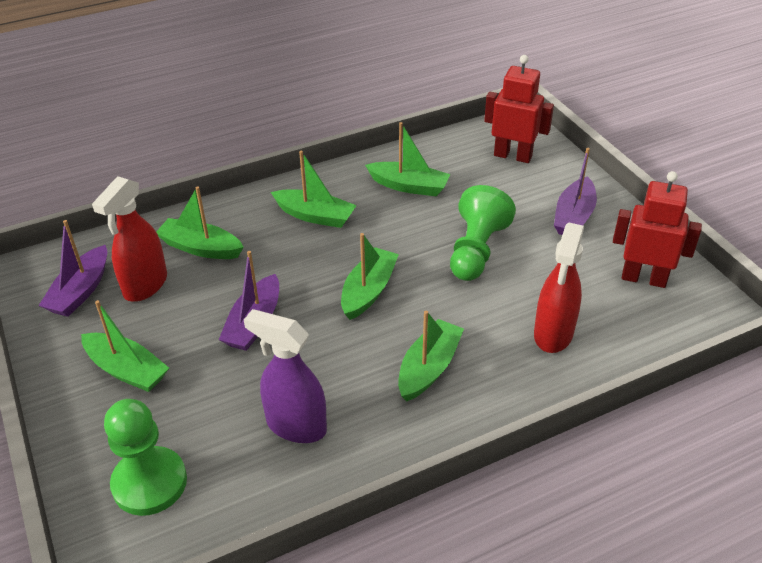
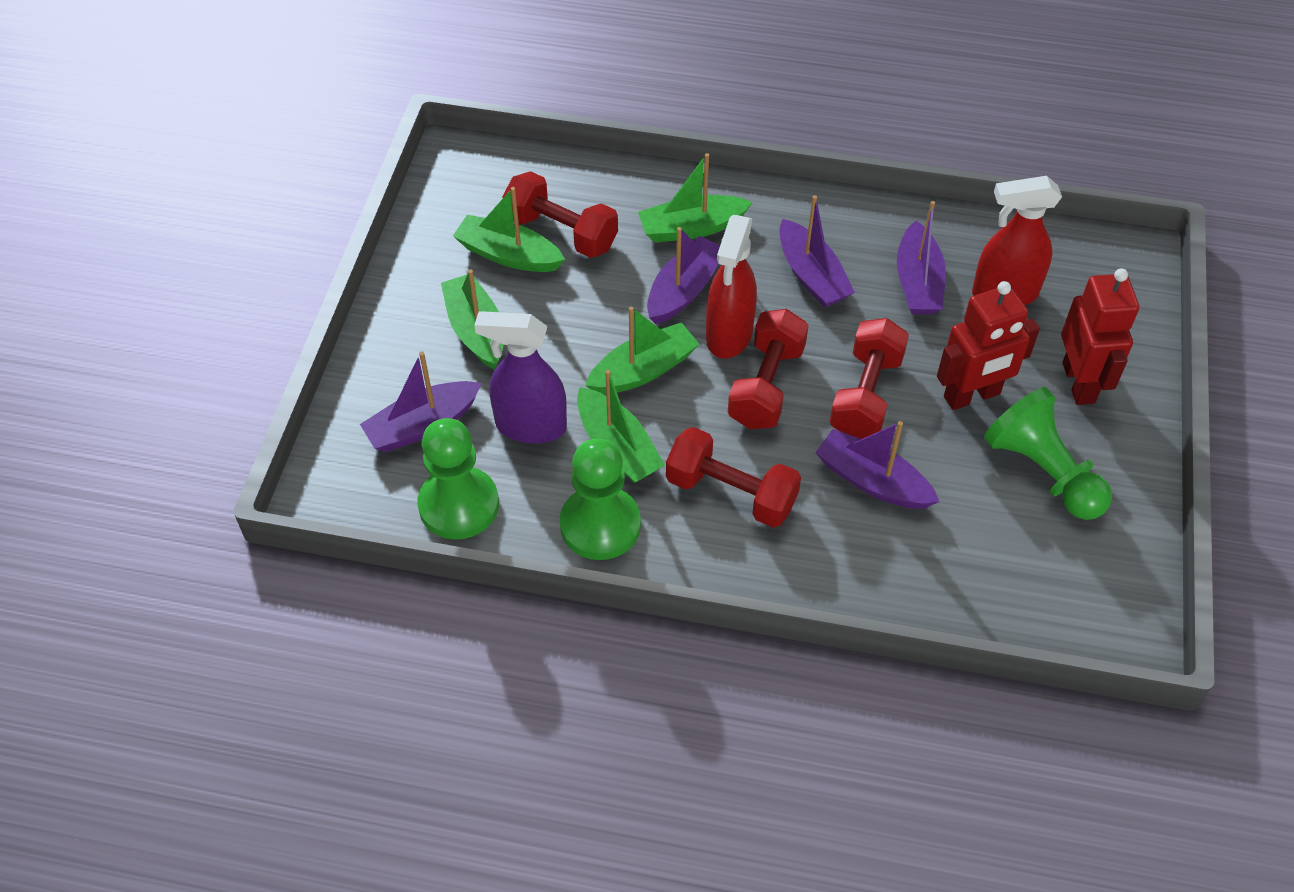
green boat: 6 -> 5
green pawn: 2 -> 3
purple boat: 3 -> 5
red dumbbell: 0 -> 4

